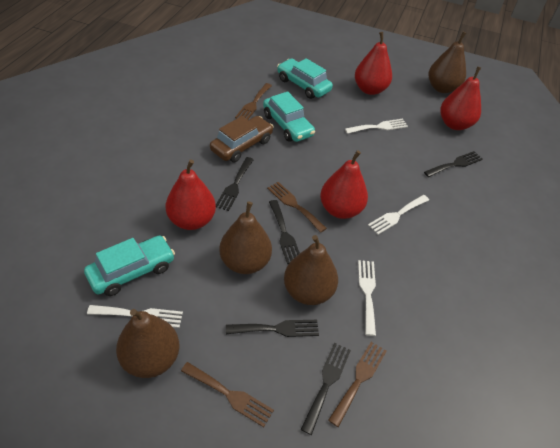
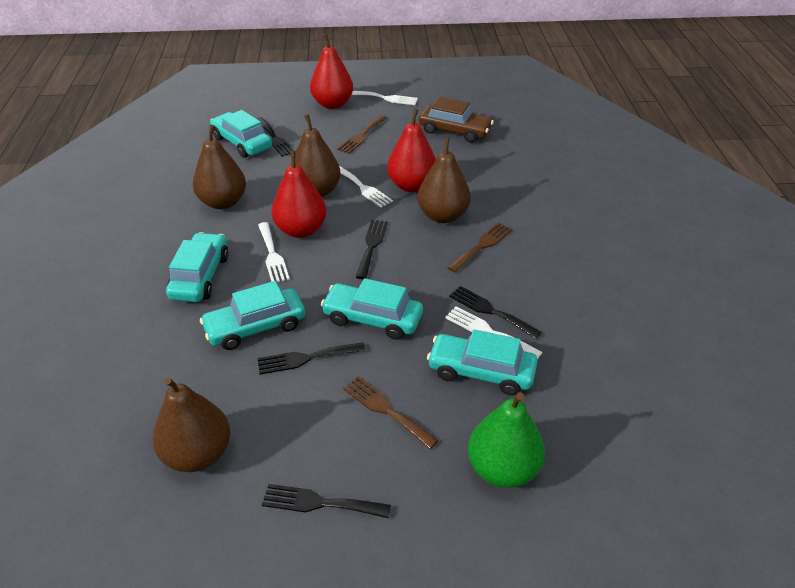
brown fork: 4 -> 3
green pear: 0 -> 1
red pear: 4 -> 3
turquoise car: 3 -> 5

